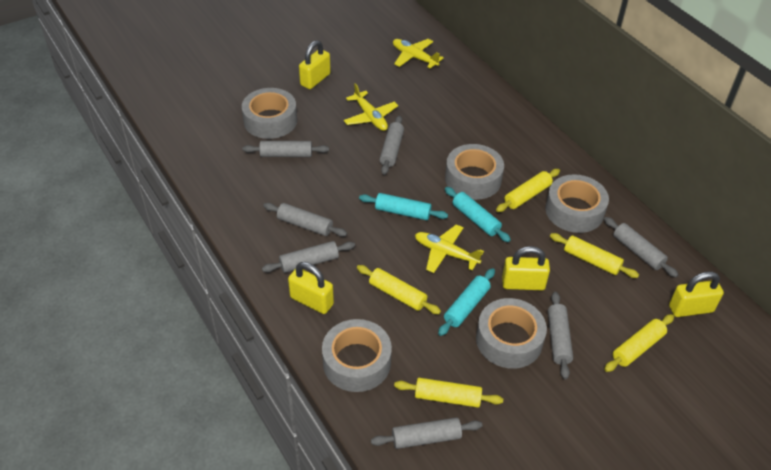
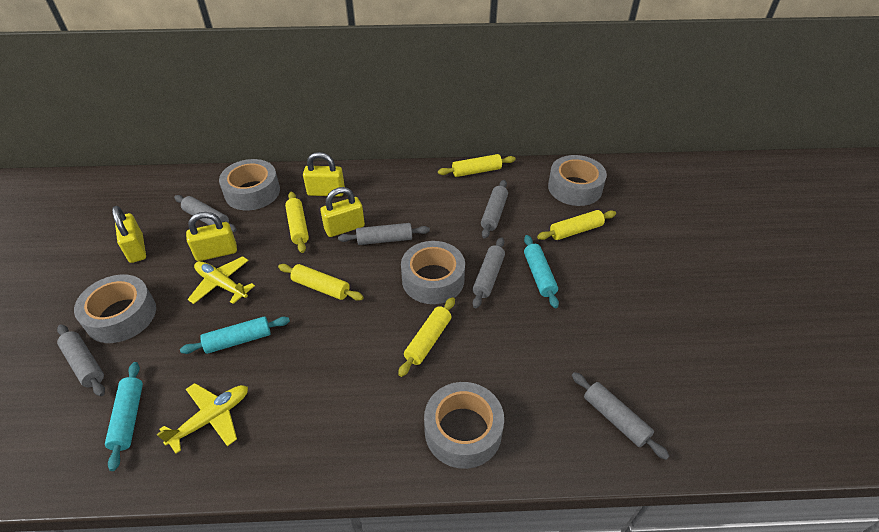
grey rolling pin: 7 -> 6
yellow plane: 3 -> 2

